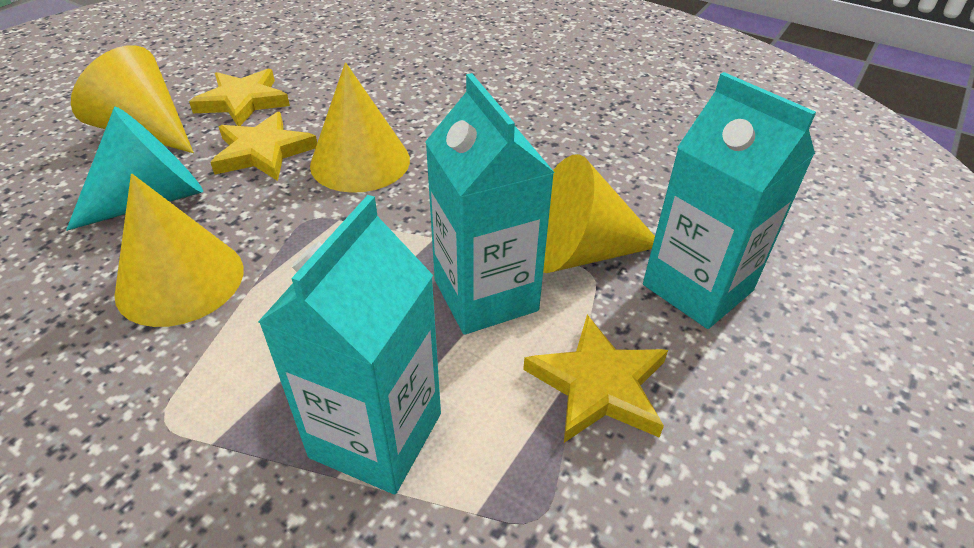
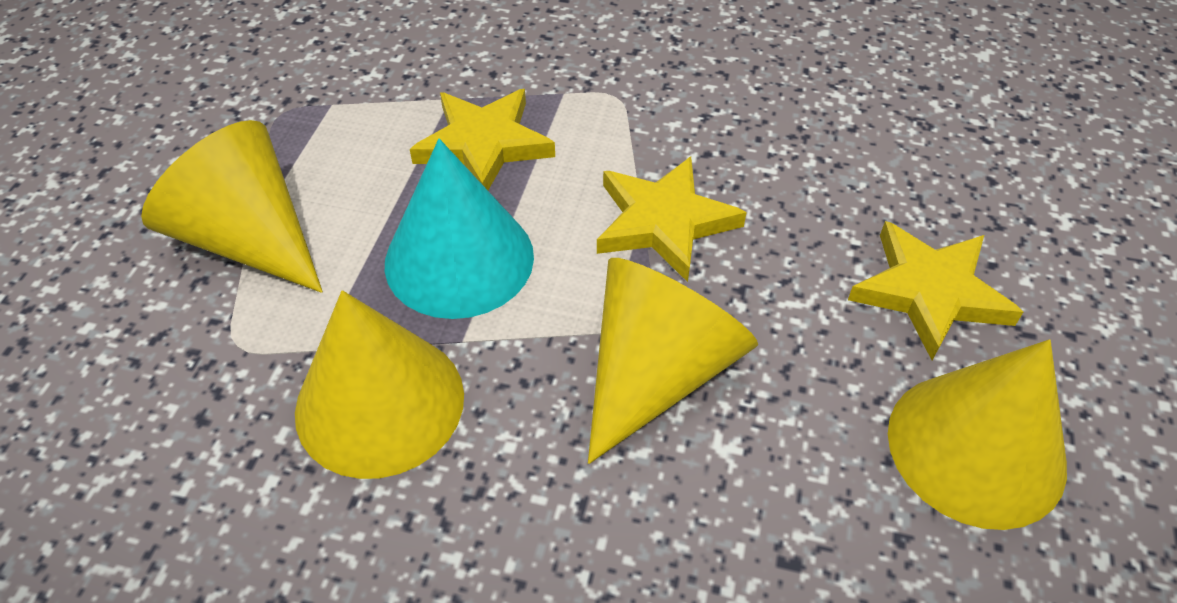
turquoise carton: 3 -> 0

